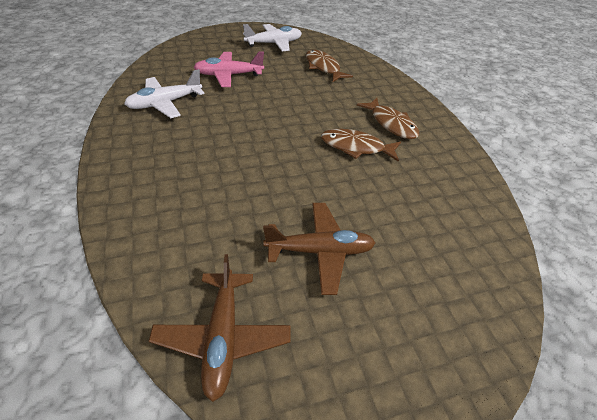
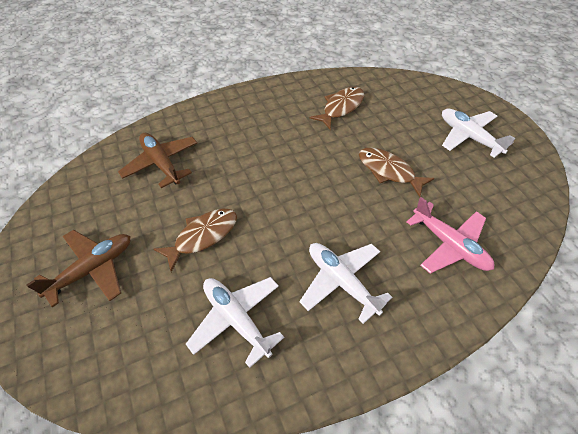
white plane: 2 -> 3

